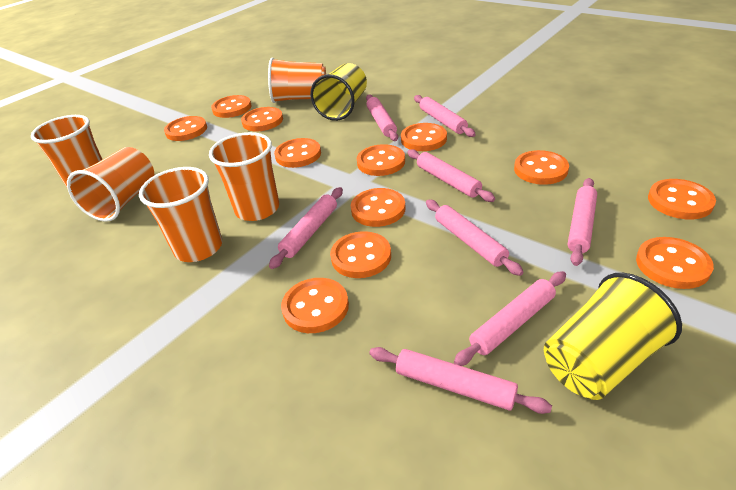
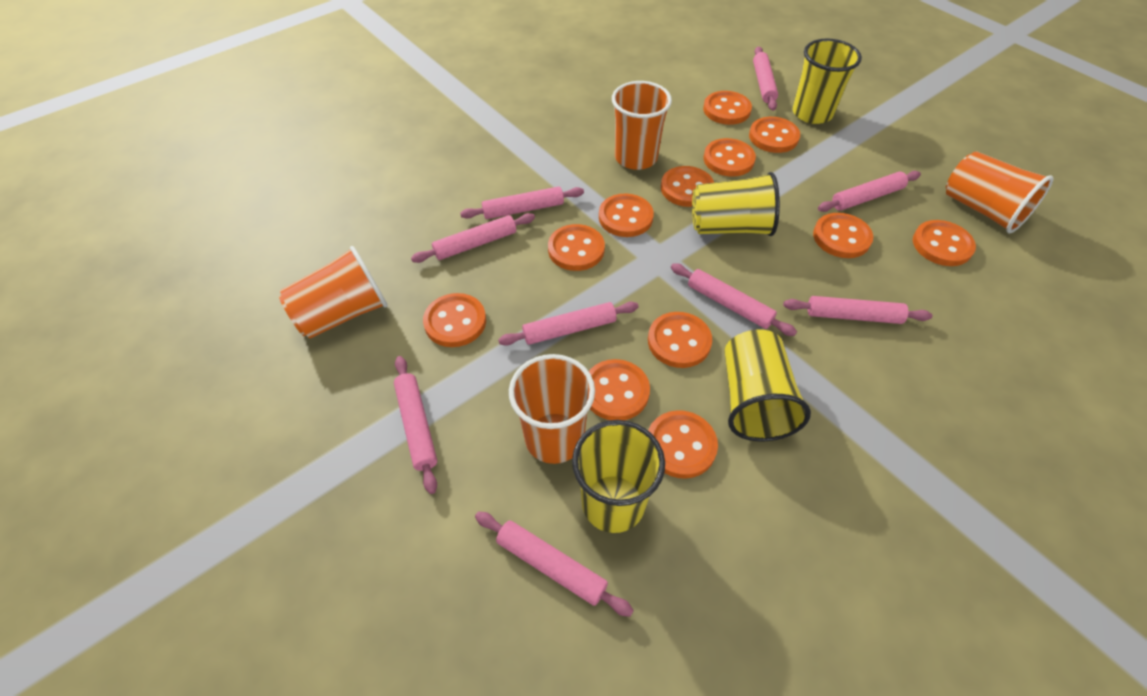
orange cup: 5 -> 4
pink rolling pin: 8 -> 9
yellow cup: 2 -> 4

